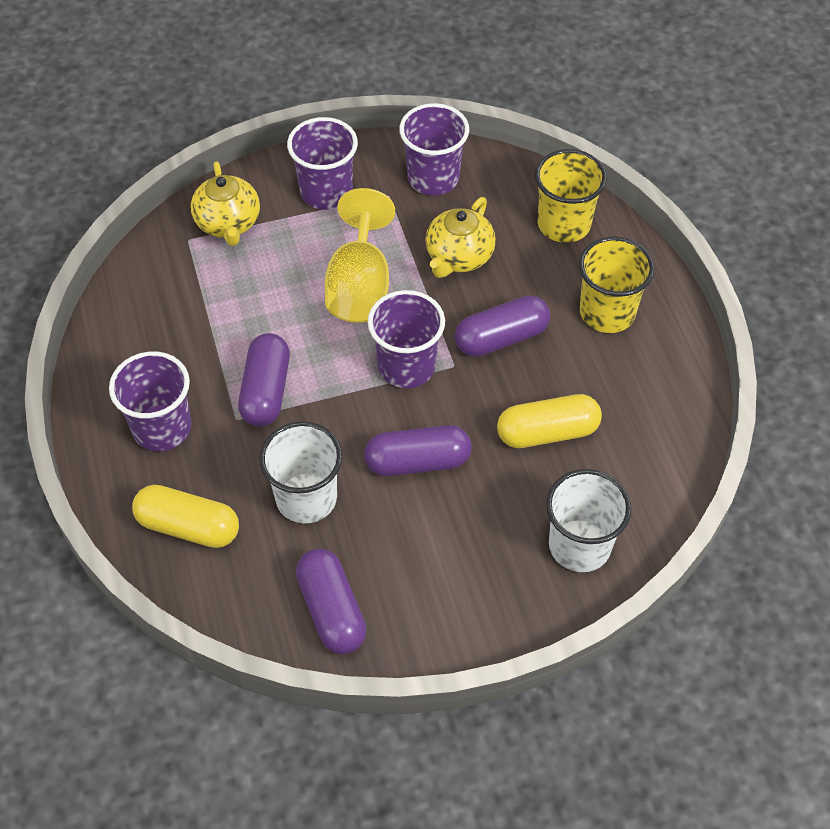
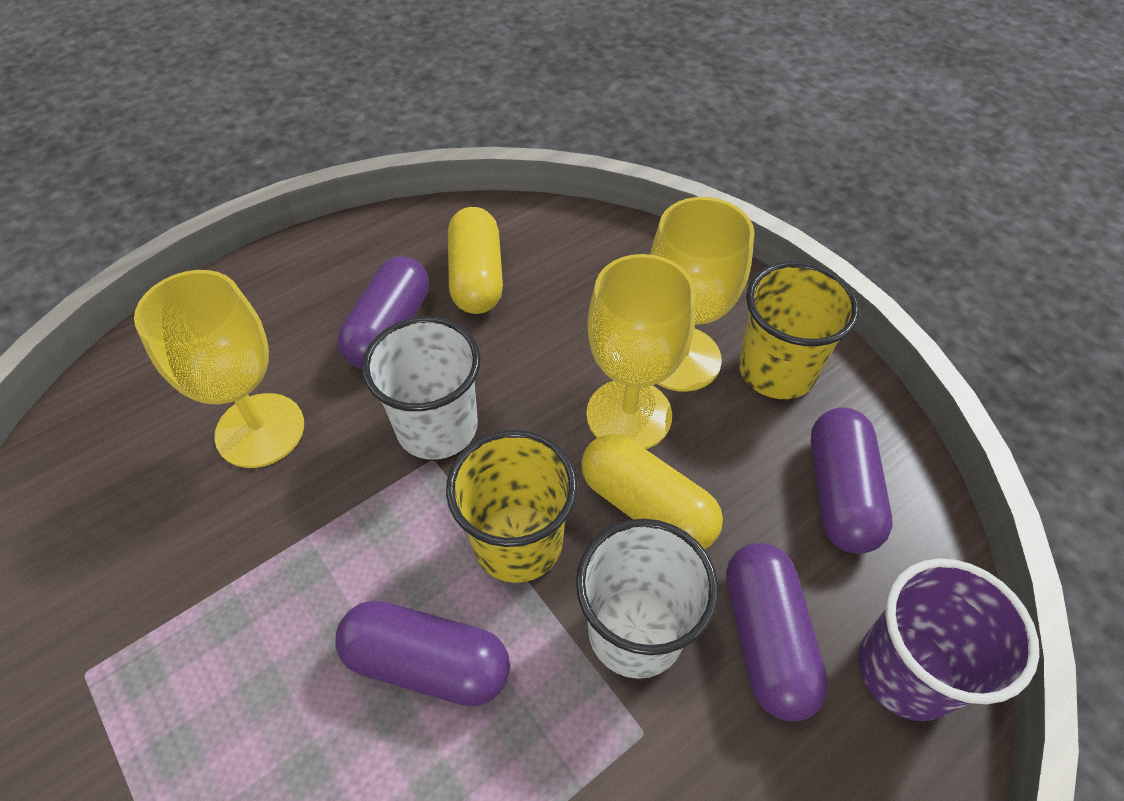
purple cup: 4 -> 1
yellow goblet: 1 -> 3
yellow teapot: 2 -> 0

